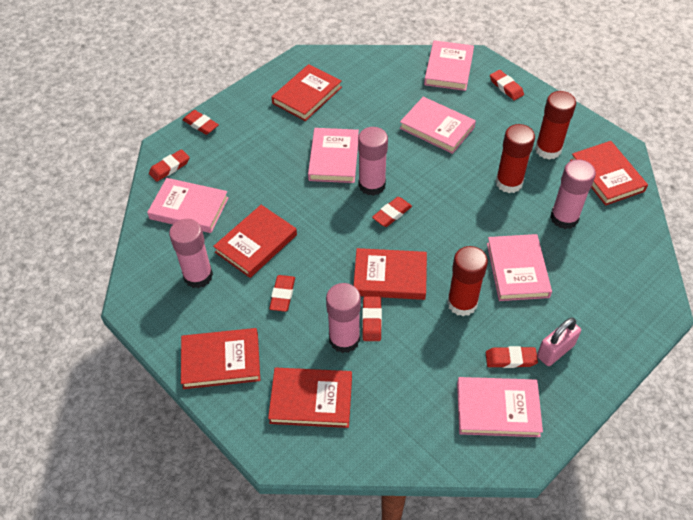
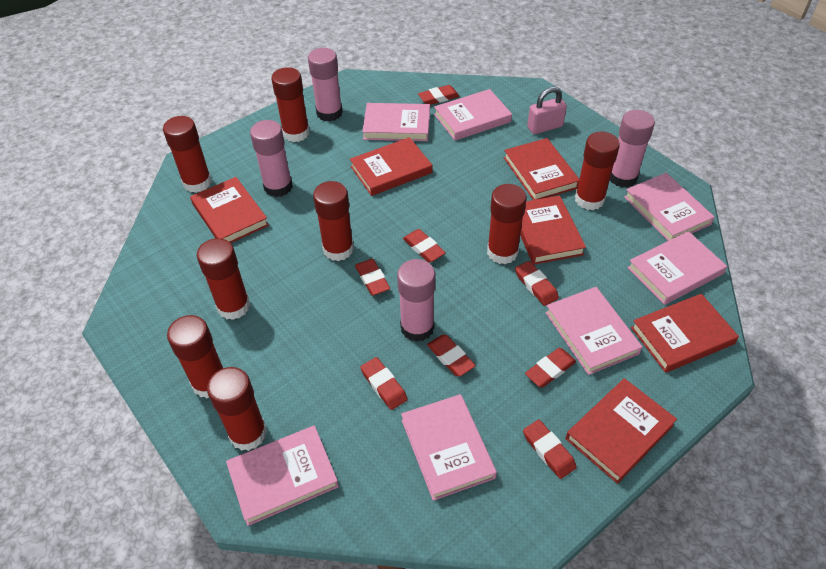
pink book: 6 -> 7
red eraser: 7 -> 8
red glue stick: 3 -> 8

